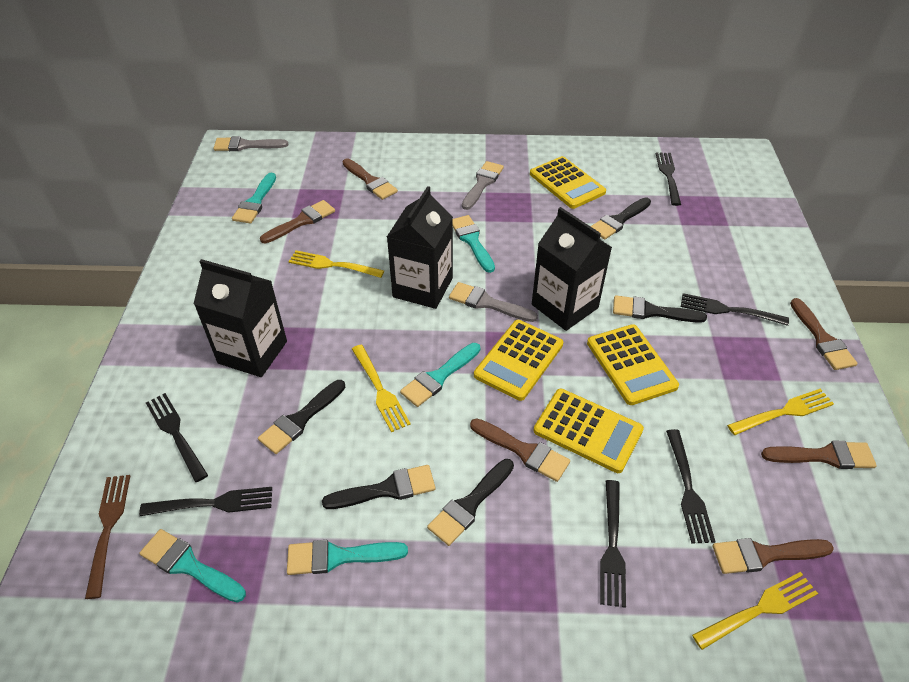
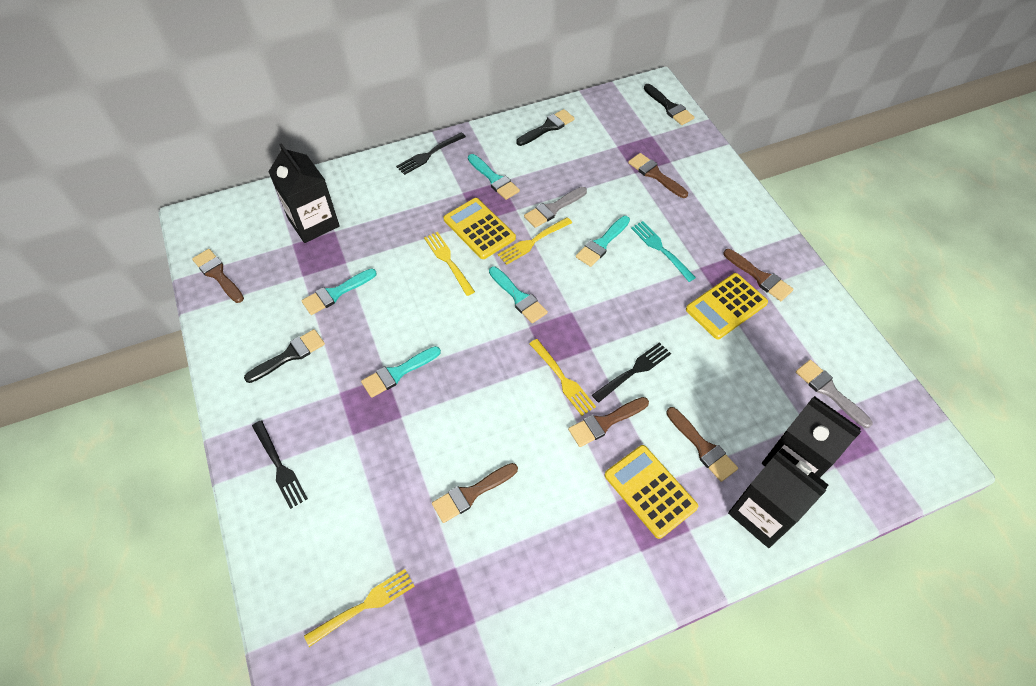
black brush: 5 -> 3
black fork: 6 -> 3
brown fork: 1 -> 0
grey brush: 3 -> 2
turquoise fork: 0 -> 1
yellow calculator: 4 -> 3

